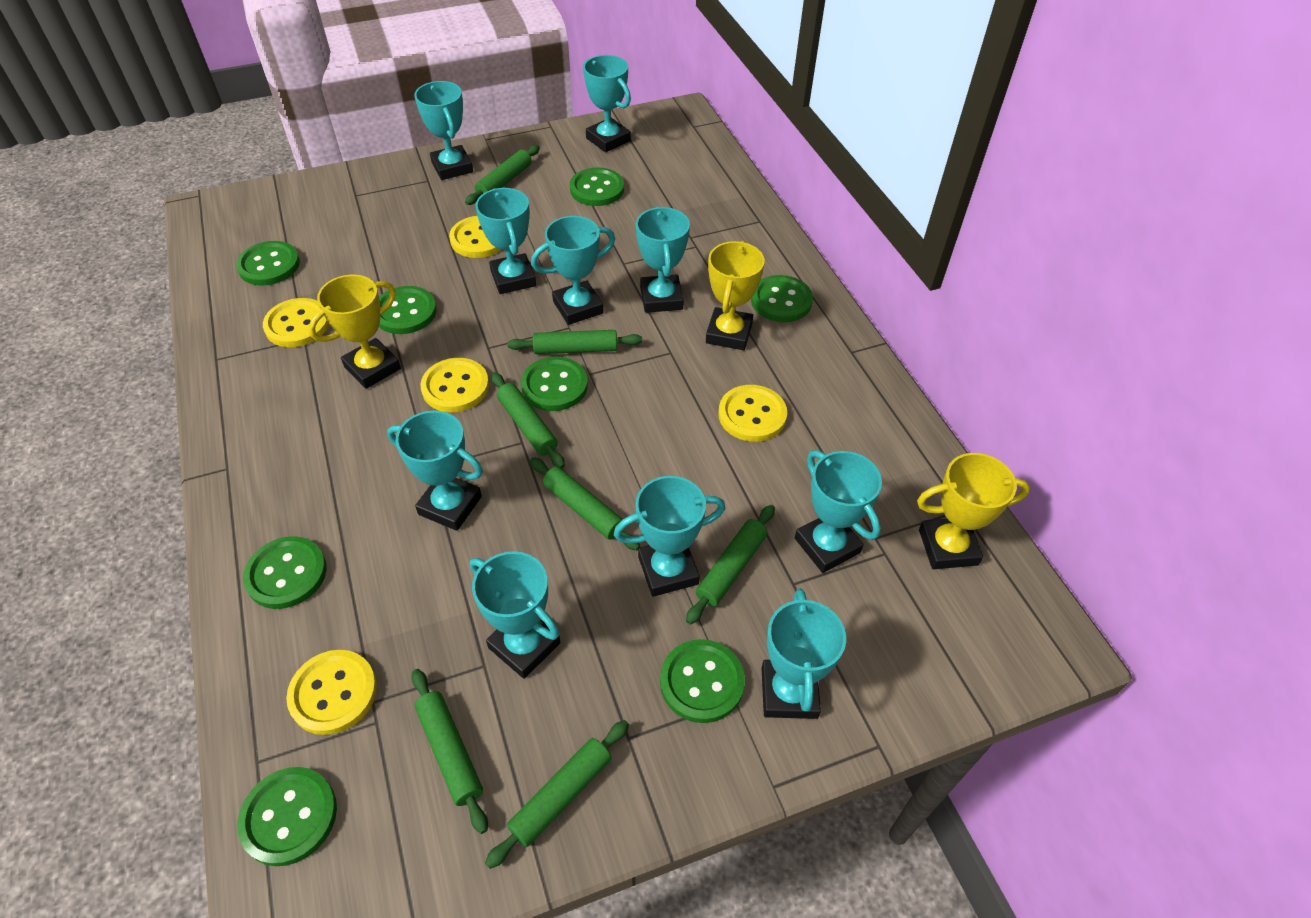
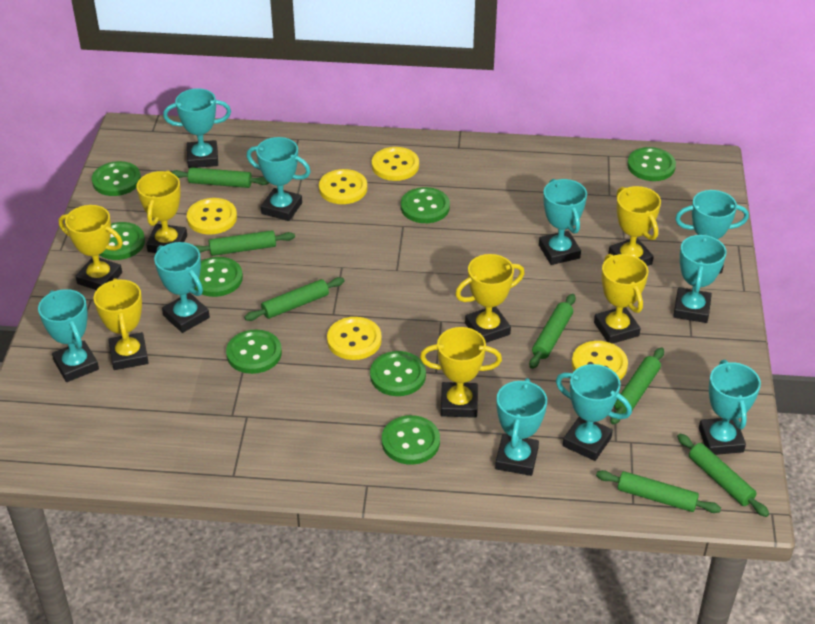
yellow trophy: 3 -> 7

